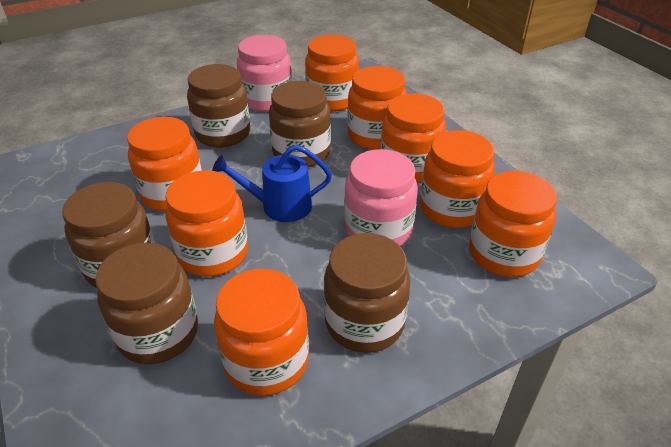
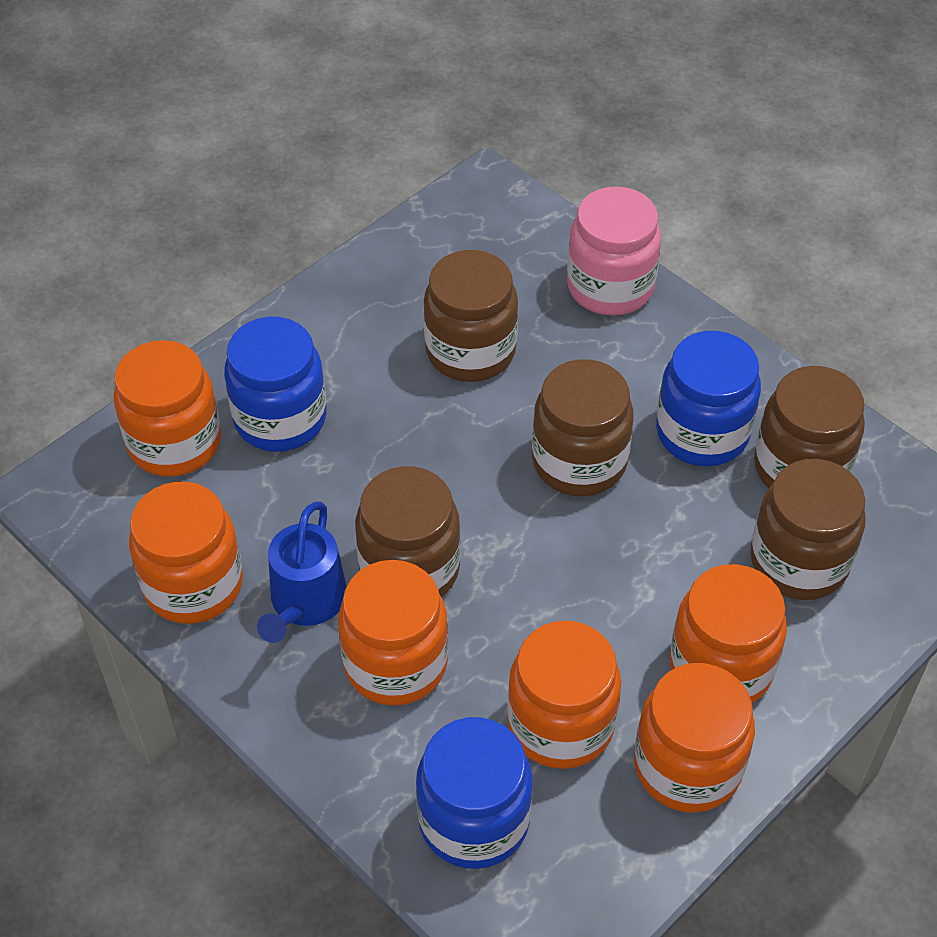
blue jar: 0 -> 3
orange jar: 8 -> 6
pink jar: 2 -> 1

